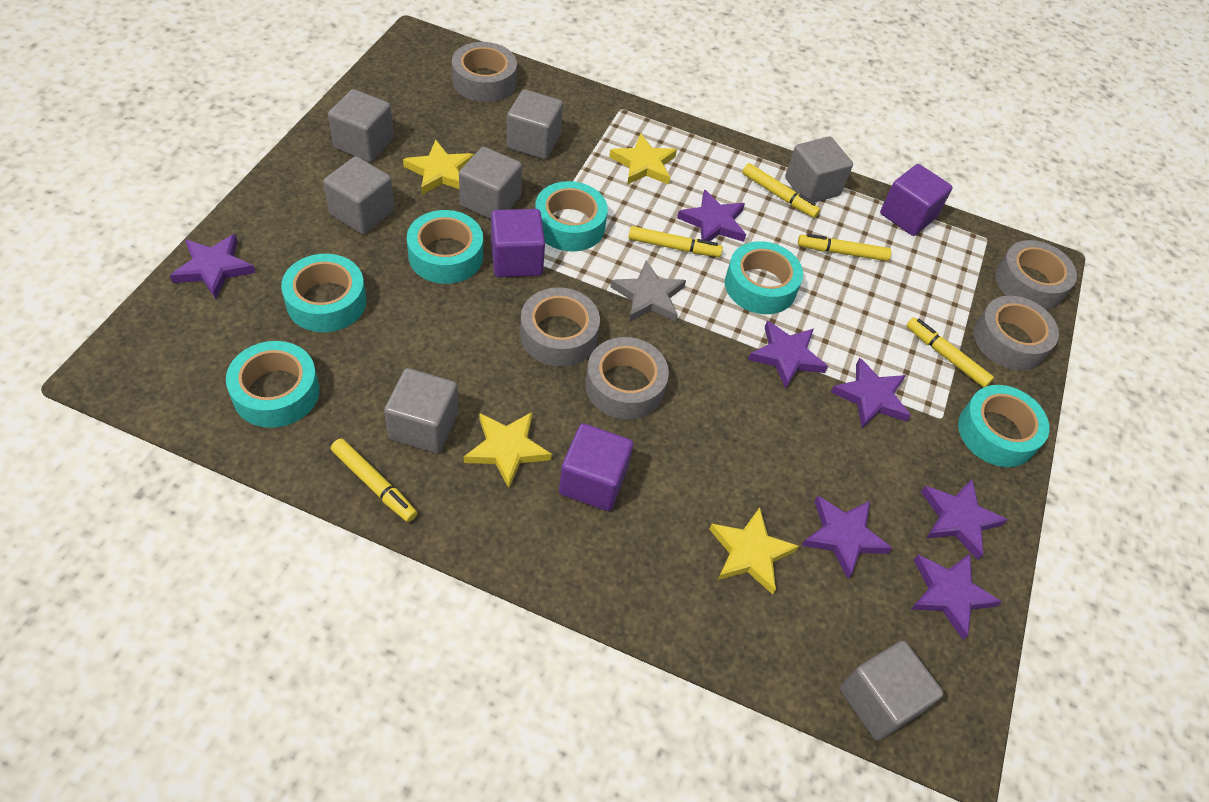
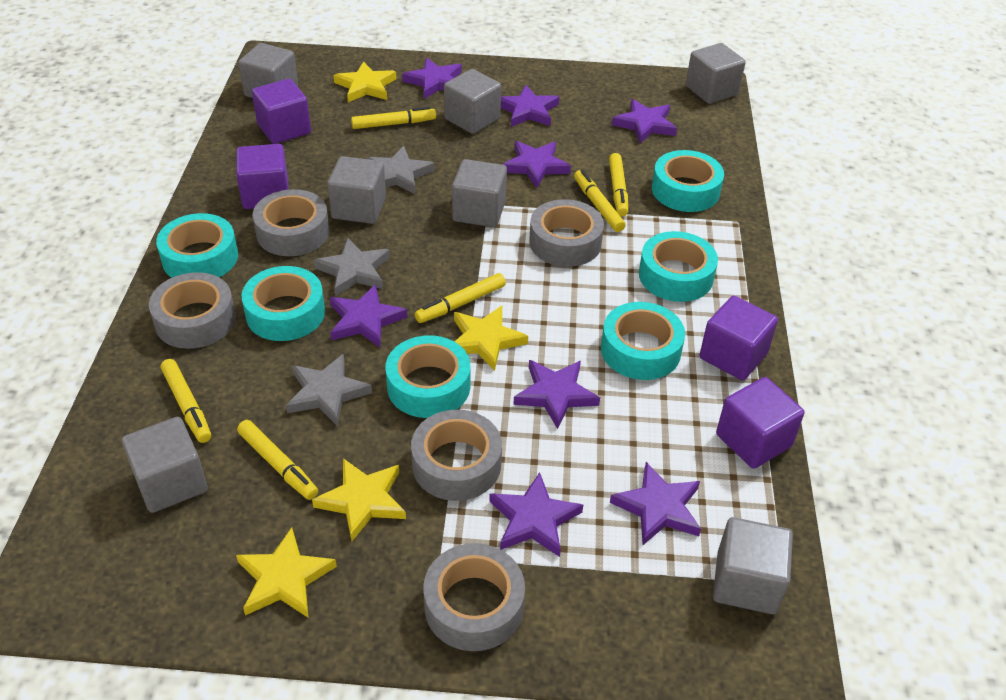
grey star: 1 -> 3
purple cube: 3 -> 4
purple star: 7 -> 8
yellow marker: 5 -> 6

